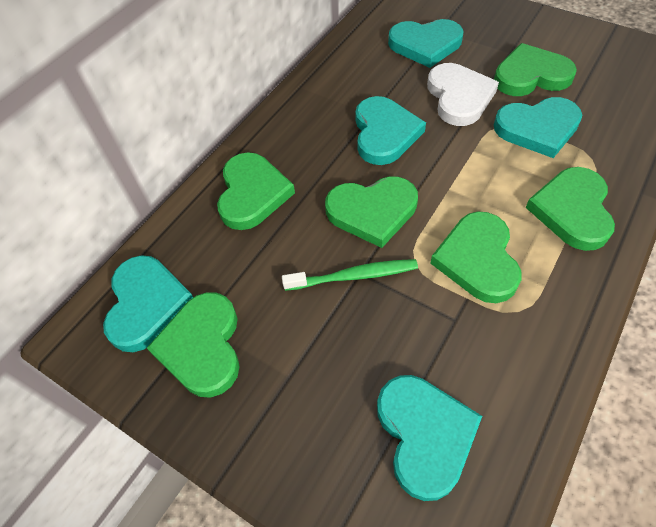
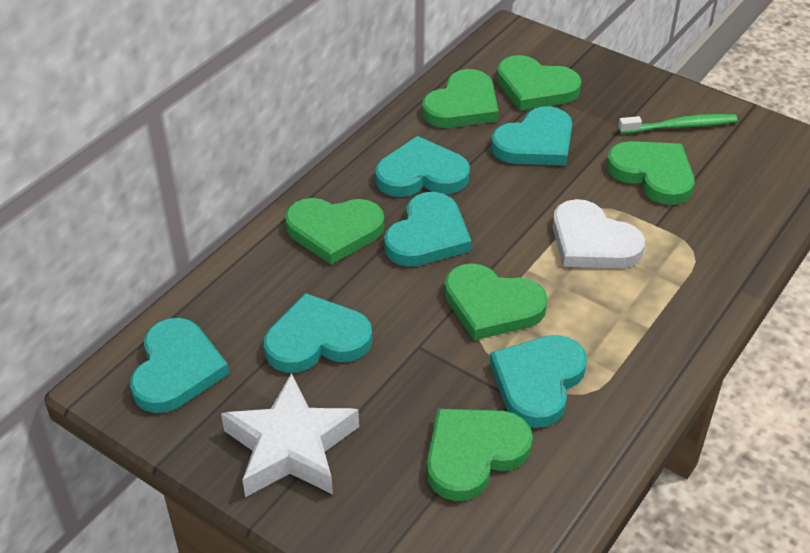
turquoise heart: 5 -> 6
white star: 0 -> 1

